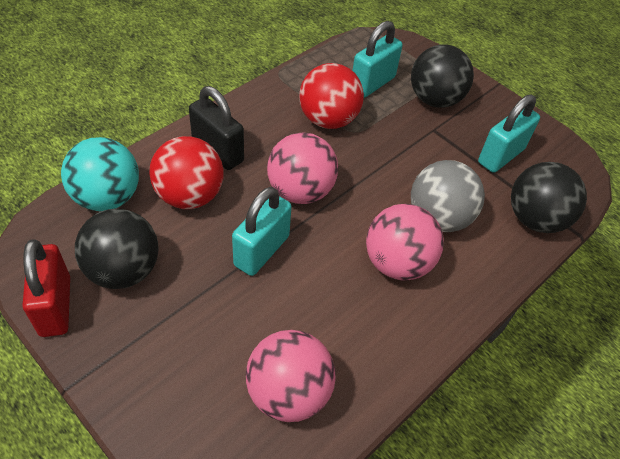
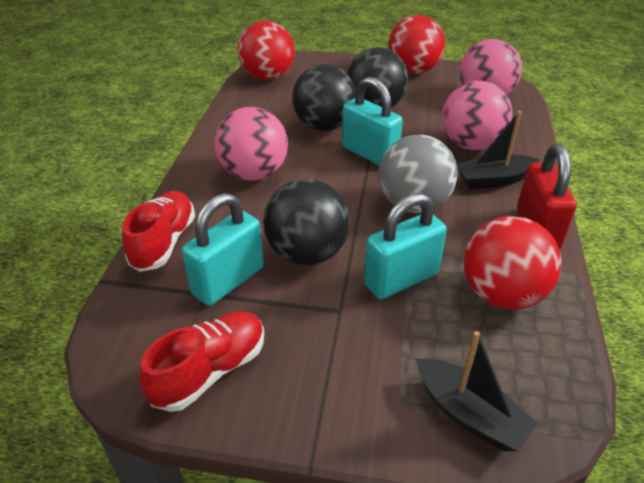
black boat: 0 -> 2
black padlock: 1 -> 0
red ball: 2 -> 3
red shoe: 0 -> 2
turquoise ball: 1 -> 0

